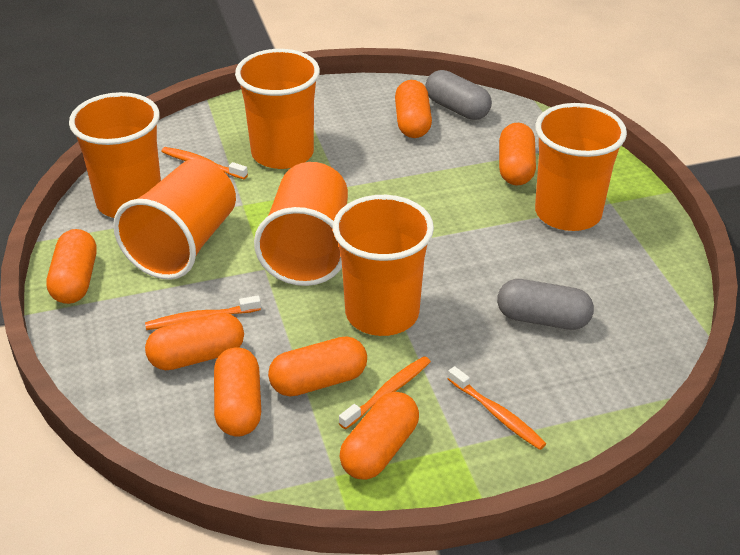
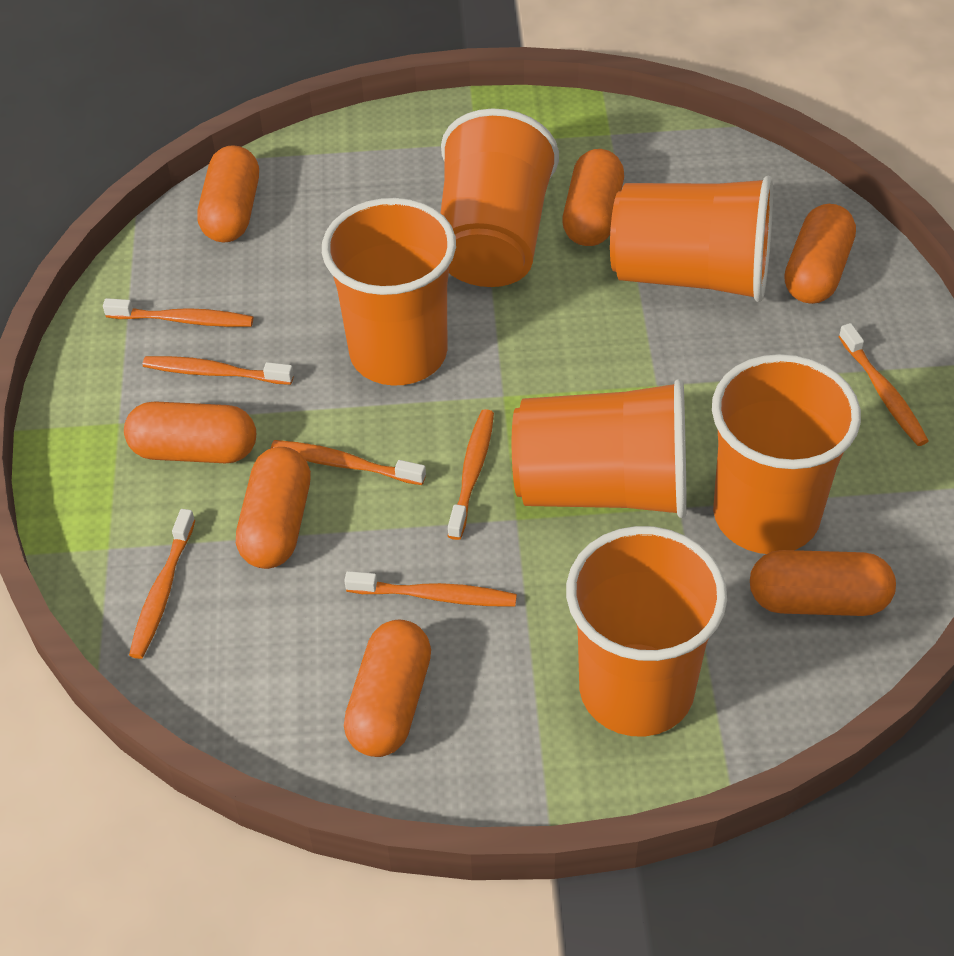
grey capsule: 2 -> 0
orange toothbrush: 4 -> 7

